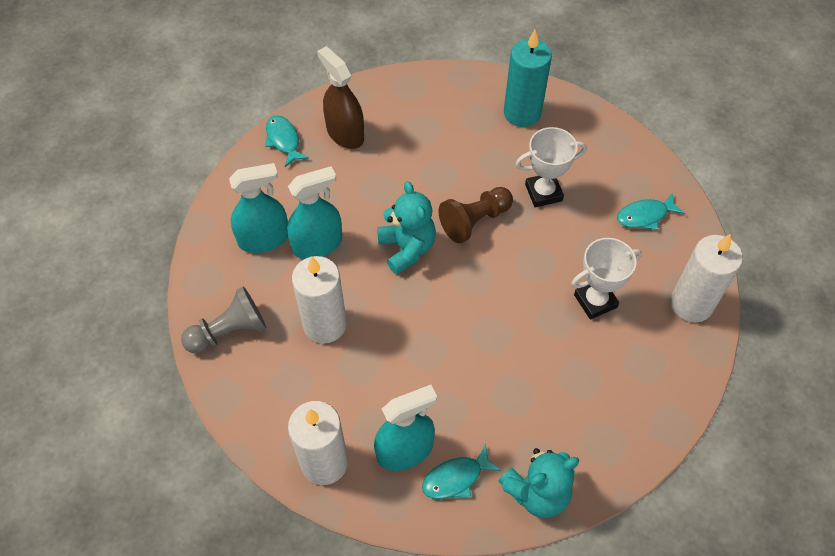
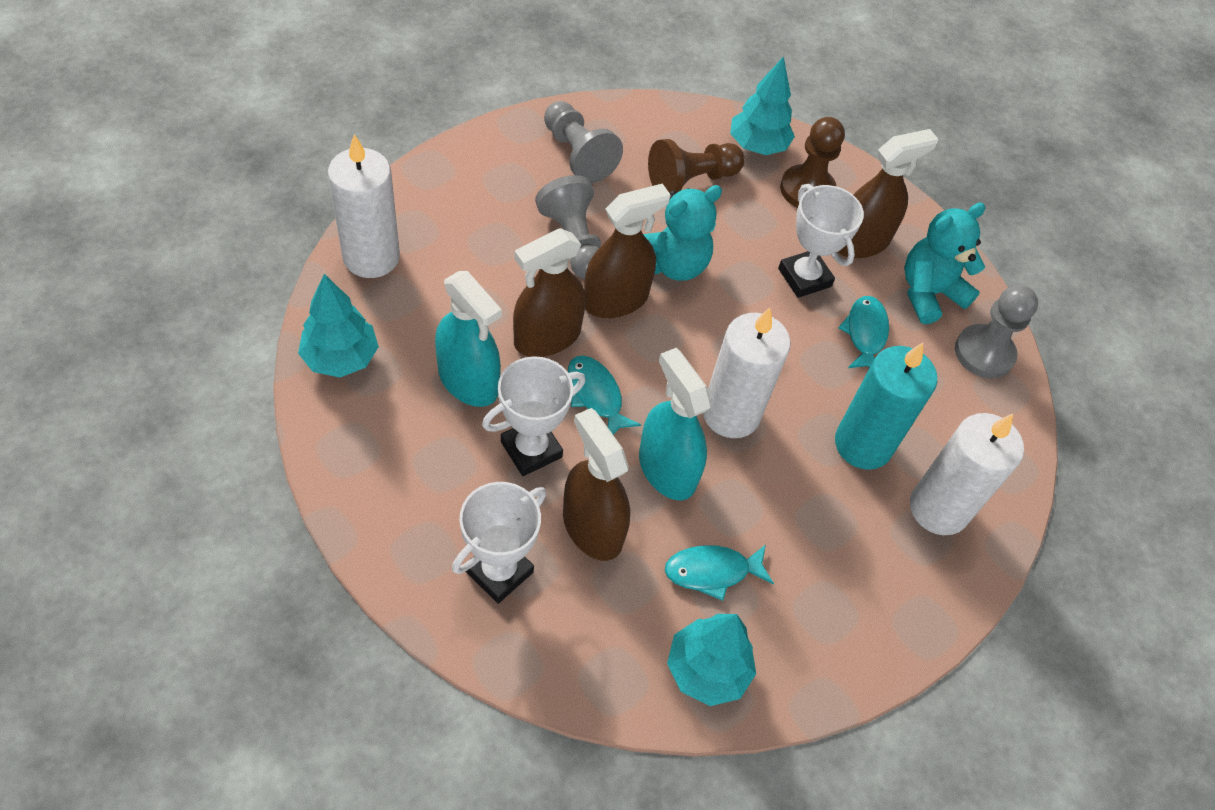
brown pawn: 1 -> 2
brown spray bottle: 1 -> 4
grey pawn: 1 -> 3
turquoise spray bottle: 3 -> 2
turquoise tree: 0 -> 3
white trophy: 2 -> 3

